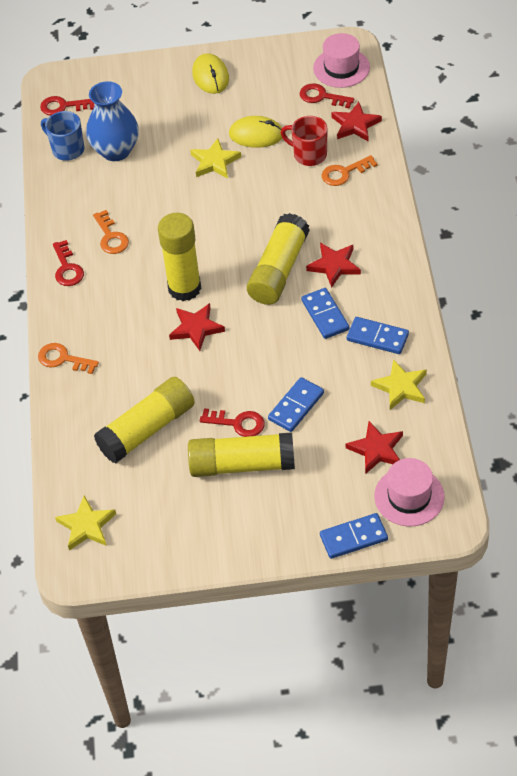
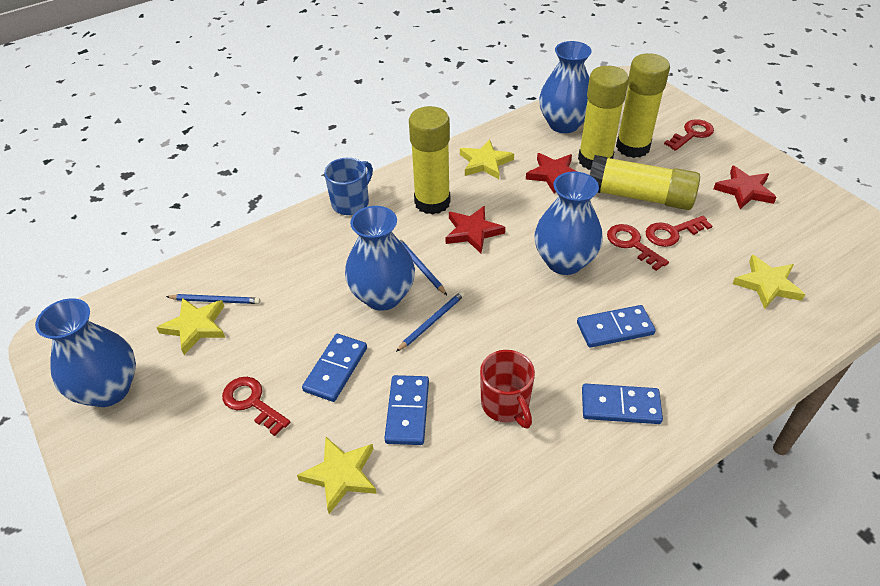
blue pencil: 0 -> 3
blue vase: 1 -> 4
orange key: 3 -> 0
pink hat: 2 -> 0
red star: 4 -> 3
yellow mouse: 2 -> 0
yellow star: 3 -> 4

